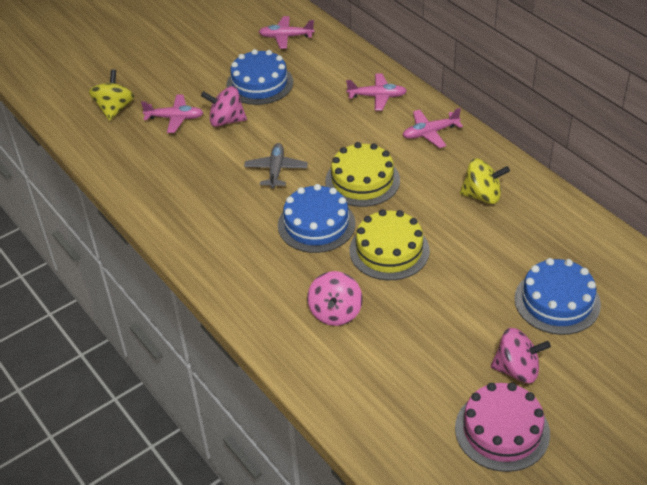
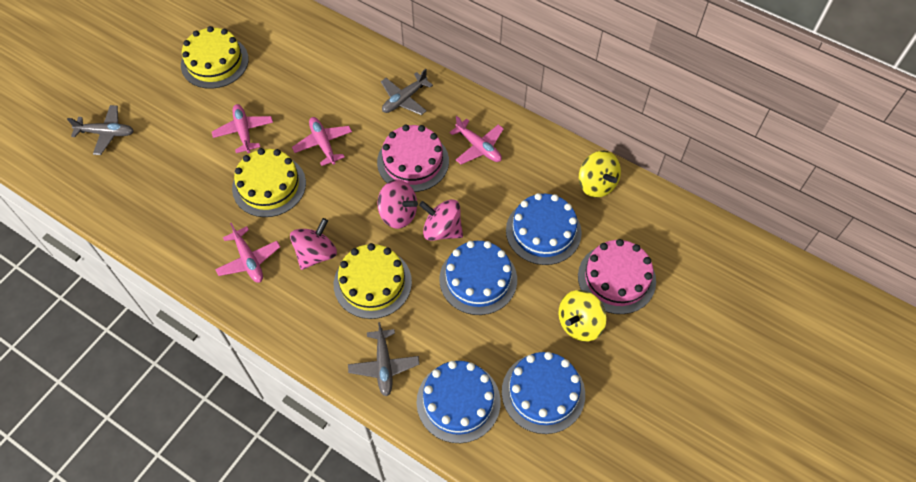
blue cake: 3 -> 4
grey plane: 1 -> 3
pink cake: 1 -> 2
yellow cake: 2 -> 3

